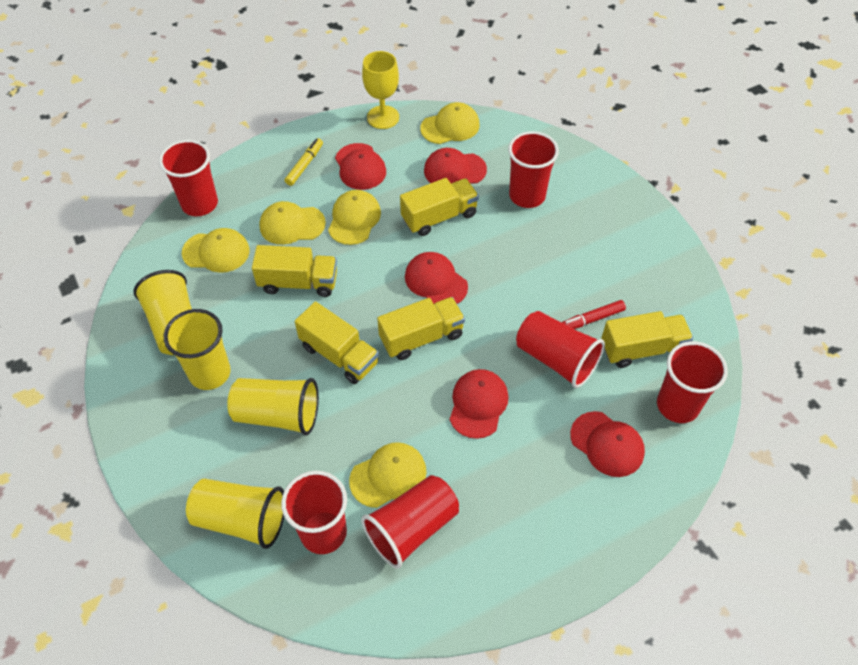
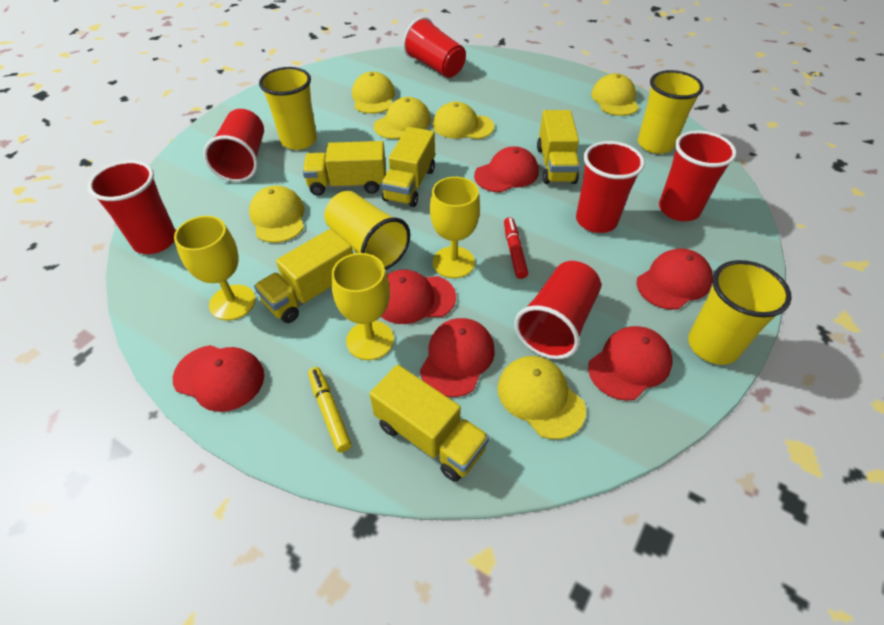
red cap: 5 -> 6
yellow cap: 5 -> 6
yellow goblet: 1 -> 3

